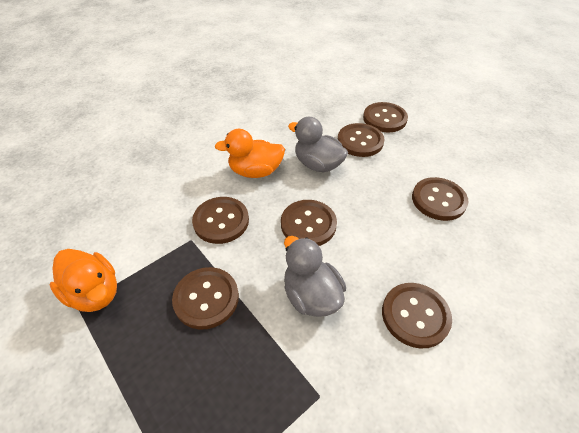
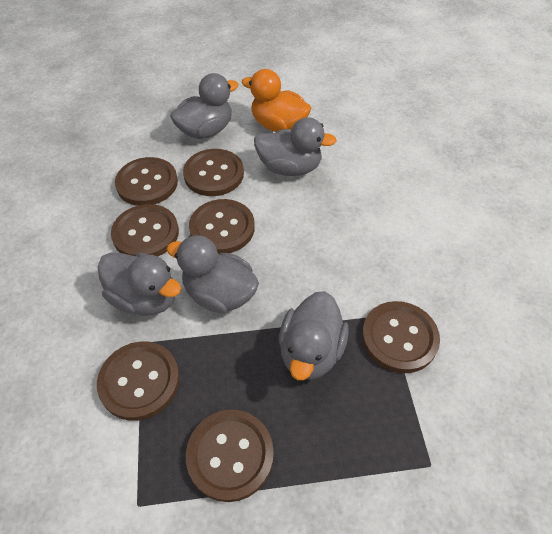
grey duck: 2 -> 5
orange duck: 2 -> 1

